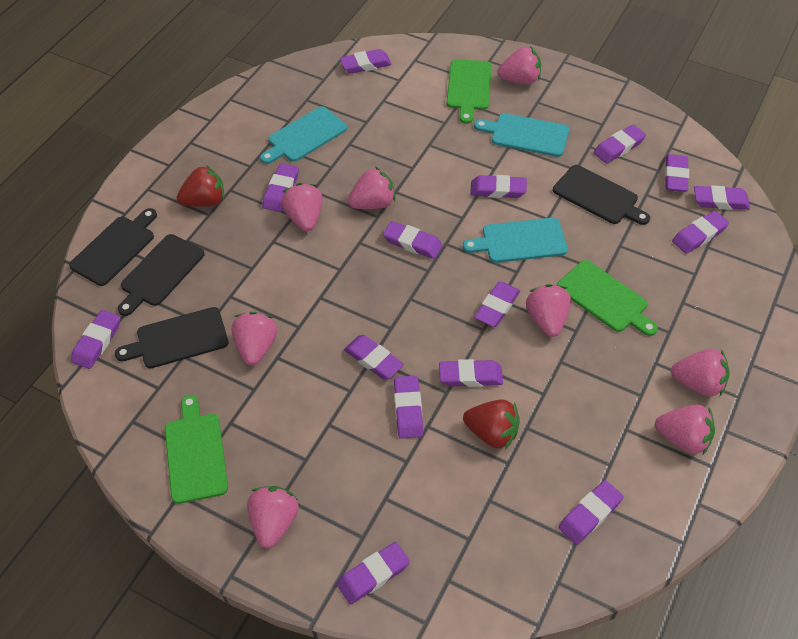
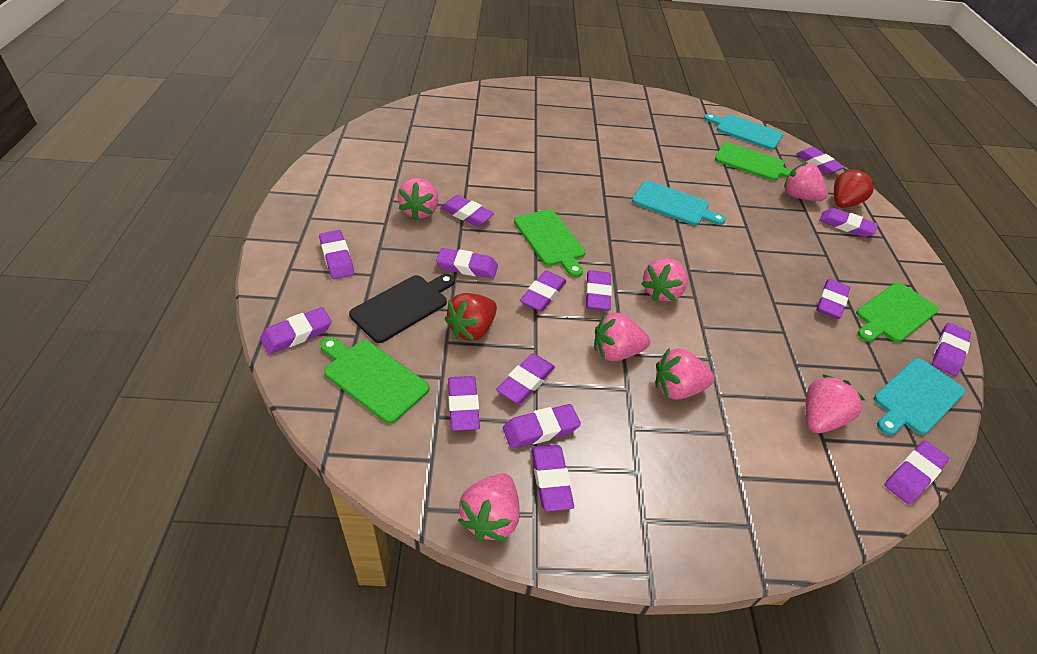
black cutting board: 4 -> 1
green cutting board: 3 -> 4
pink strawberry: 8 -> 7

